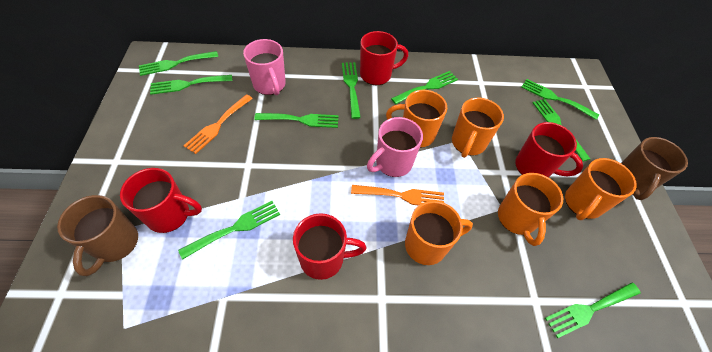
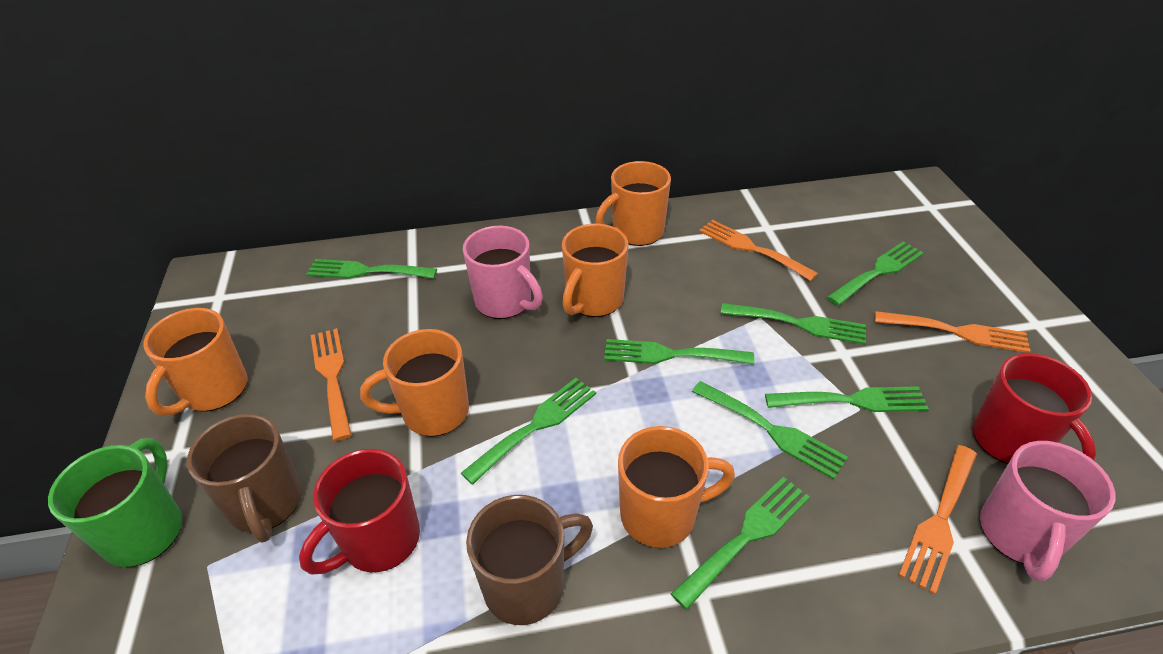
green fork: 9 -> 8
green mug: 0 -> 1
orange fork: 2 -> 4
red mug: 4 -> 2

